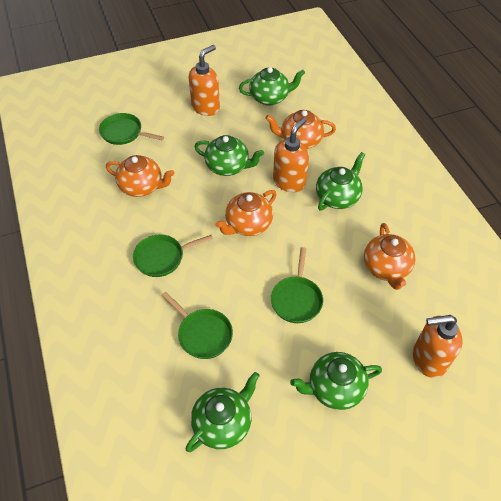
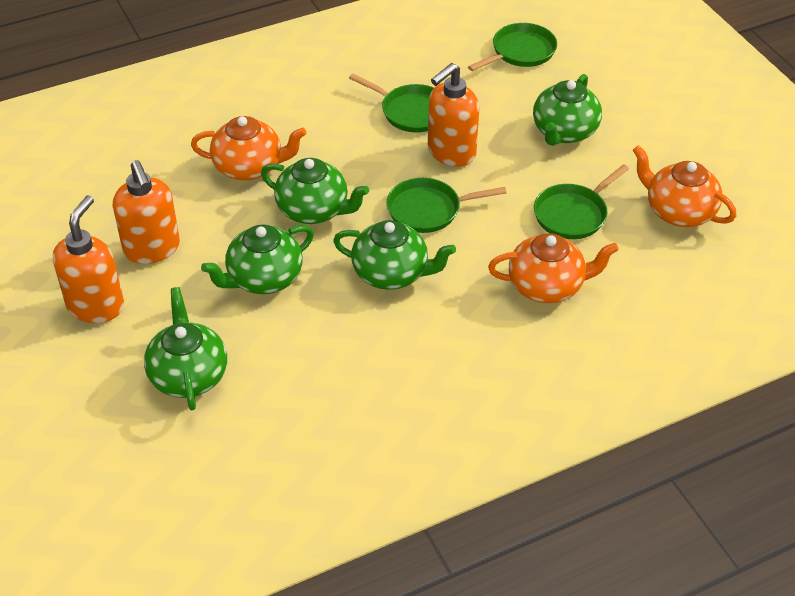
orange teapot: 4 -> 3

